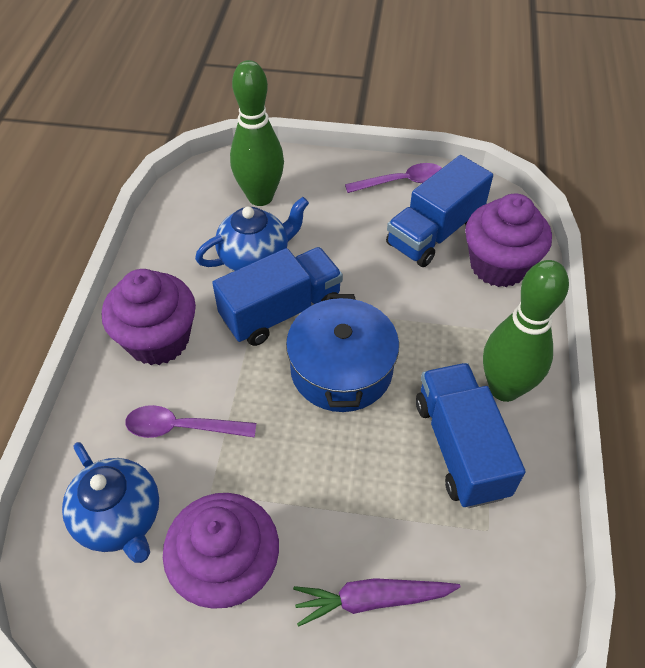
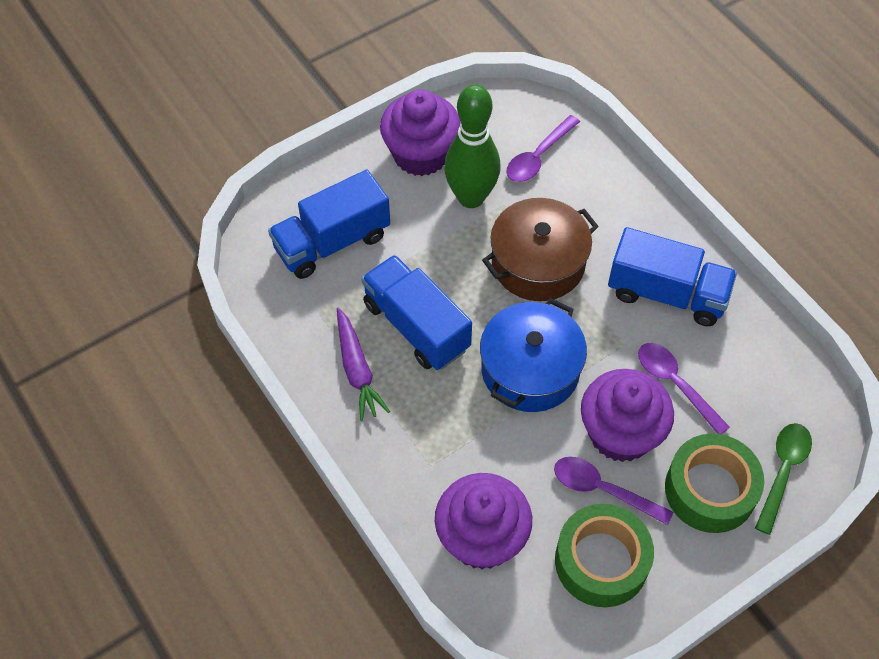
blue teapot: 2 -> 0
brown pot: 0 -> 1
green bowling pin: 2 -> 1
green spoon: 0 -> 1
green tape: 0 -> 2
purple spoon: 2 -> 3

